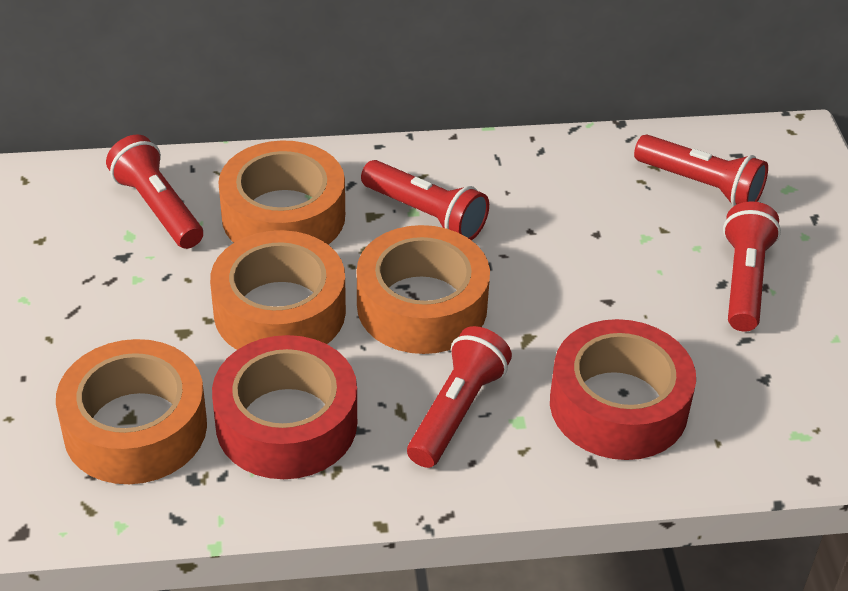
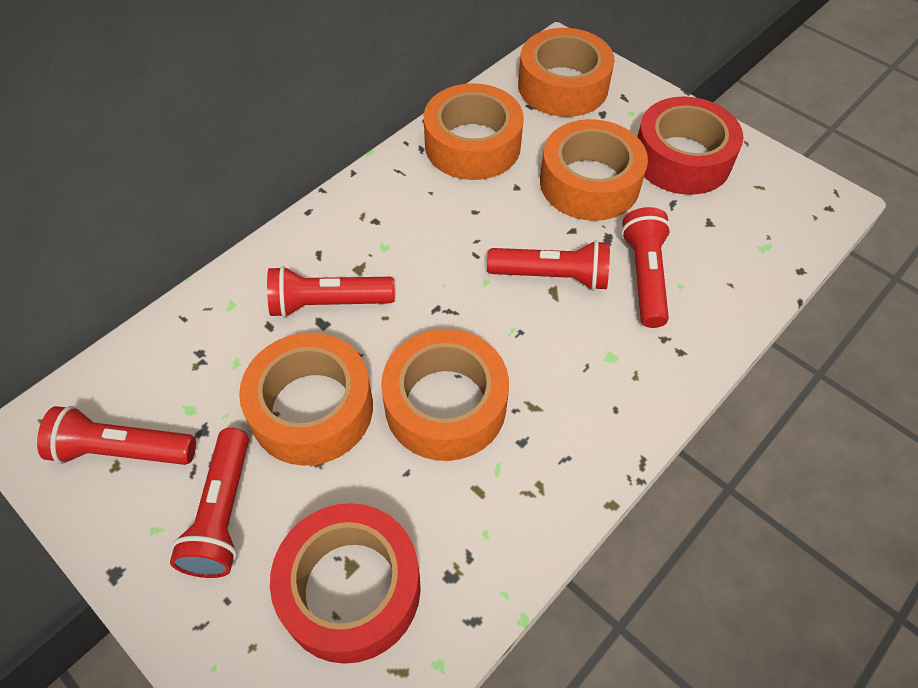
orange tape: 4 -> 5

